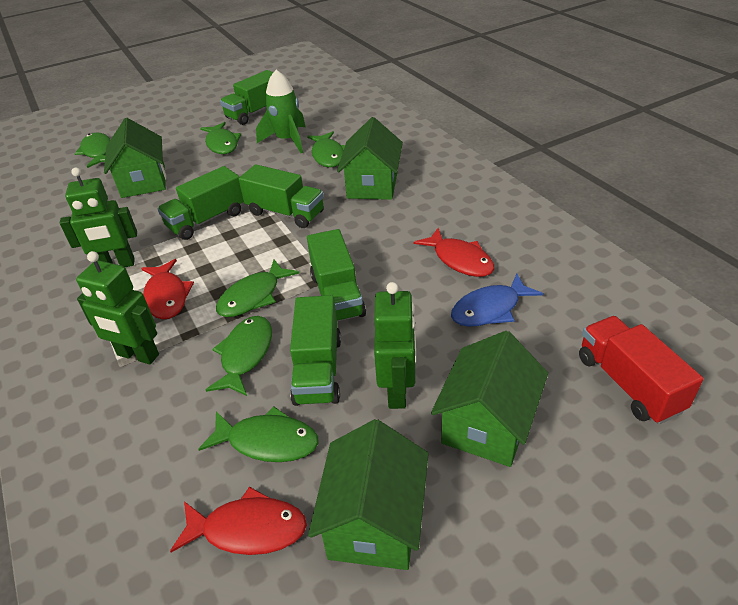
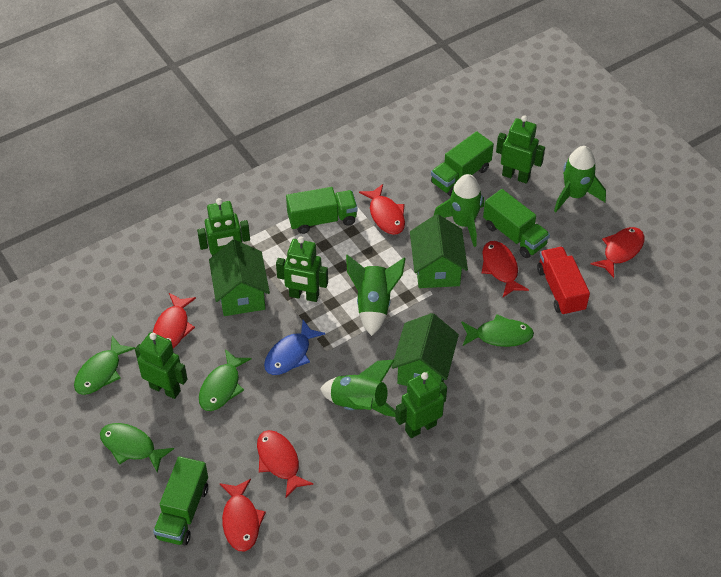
green fish: 6 -> 4
green house: 4 -> 3
green robot: 3 -> 5
green rocket: 1 -> 4
green truck: 5 -> 4
red fish: 3 -> 6

